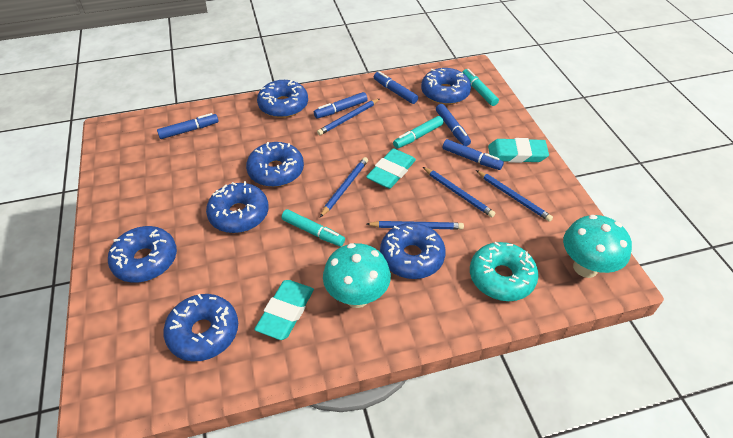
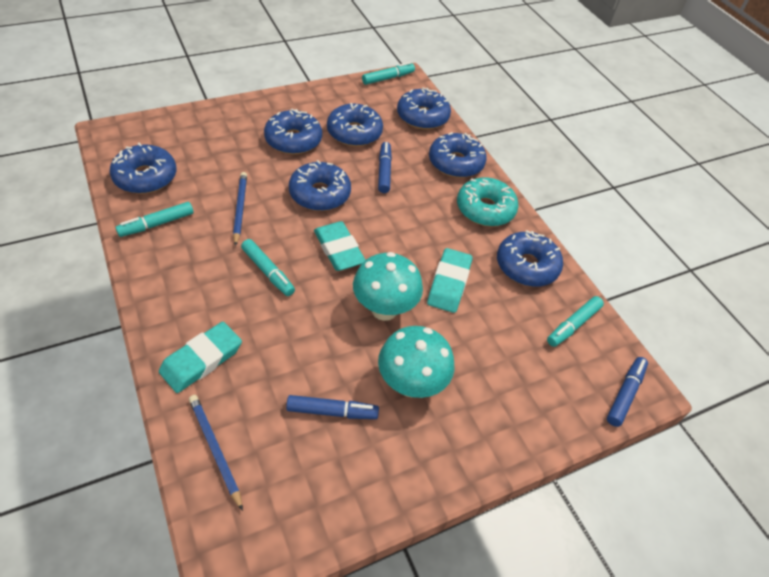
blue marker: 5 -> 3
blue pencil: 5 -> 2
turquoise marker: 3 -> 4

